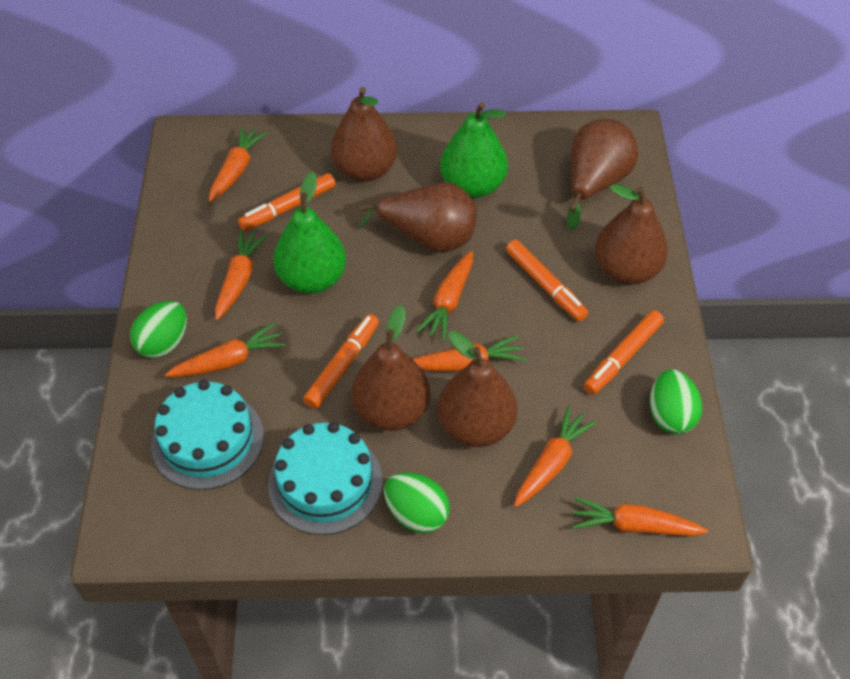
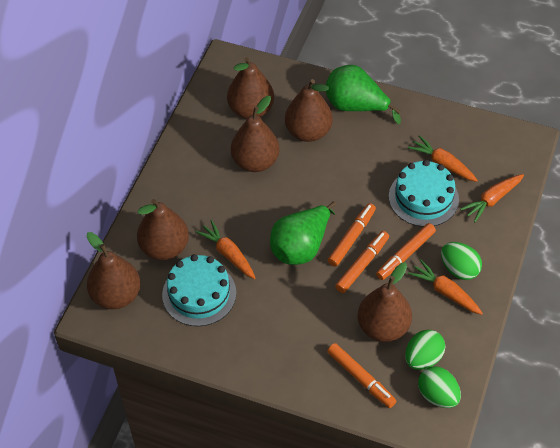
orange carrot: 7 -> 4

